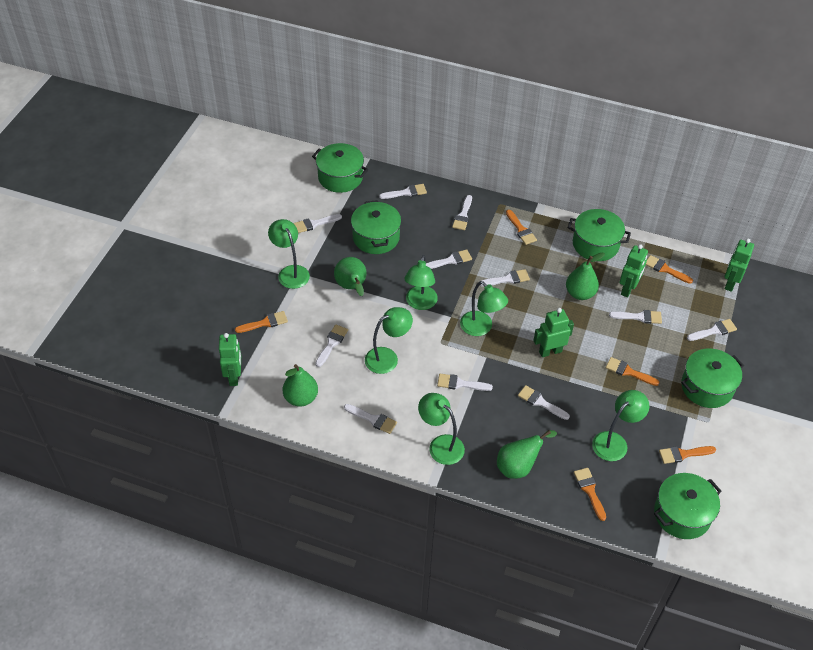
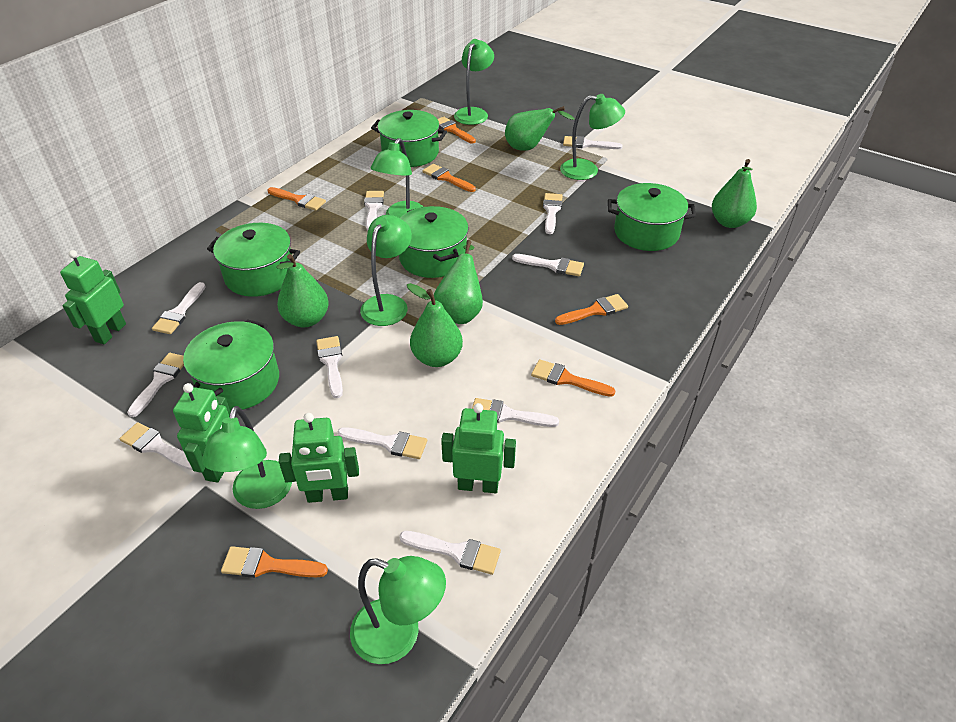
green pear: 4 -> 5

